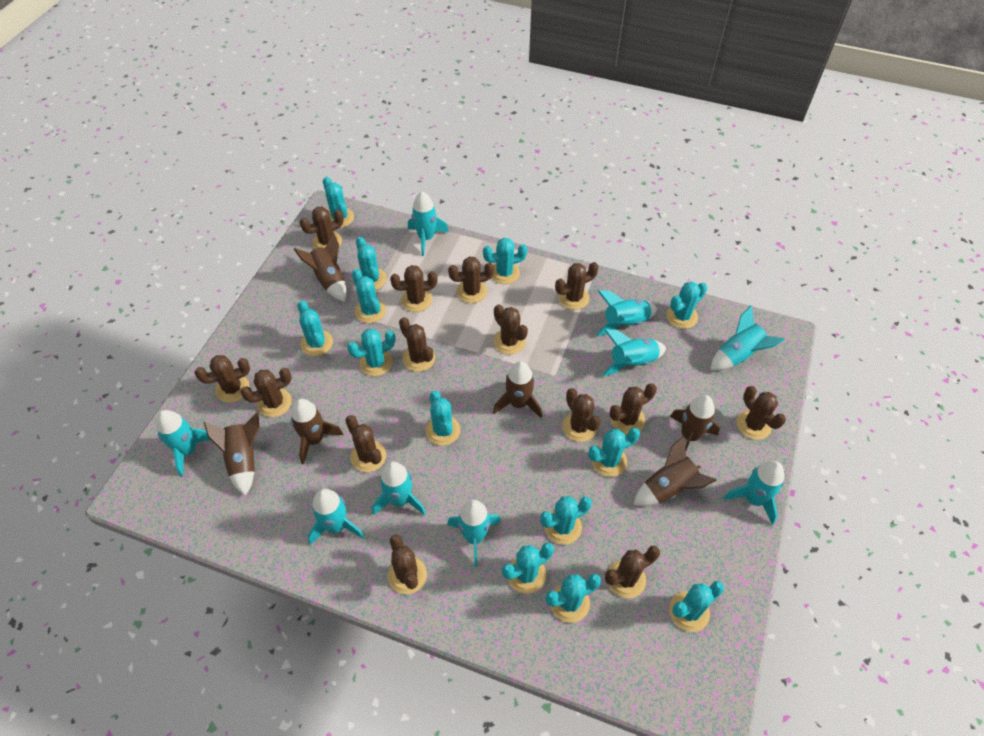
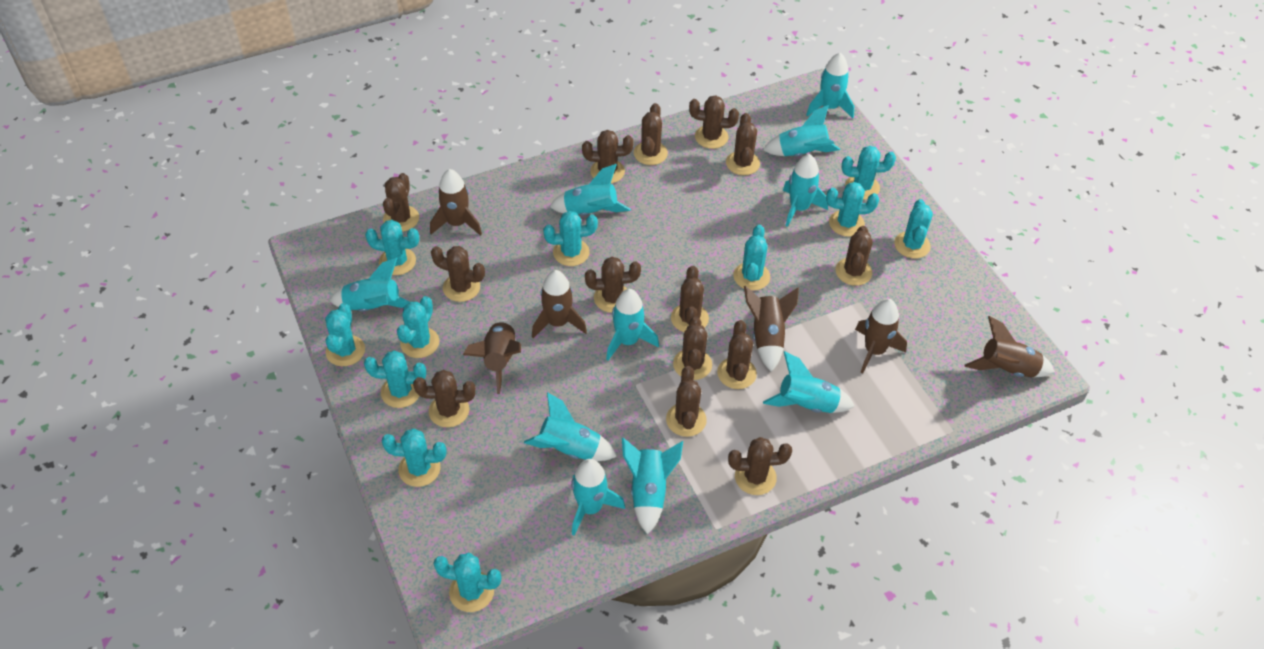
turquoise cactus: 13 -> 11
turquoise rocket: 9 -> 10

